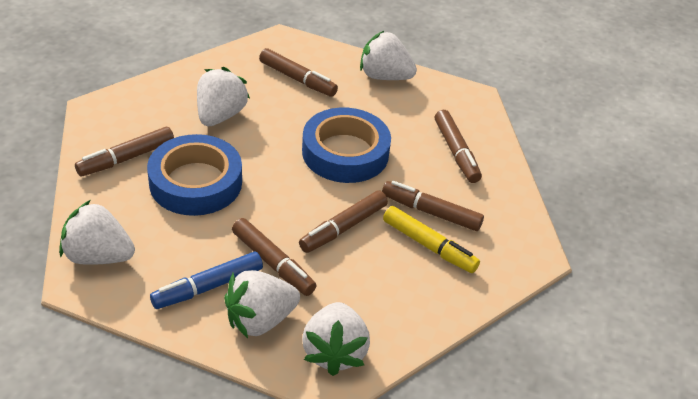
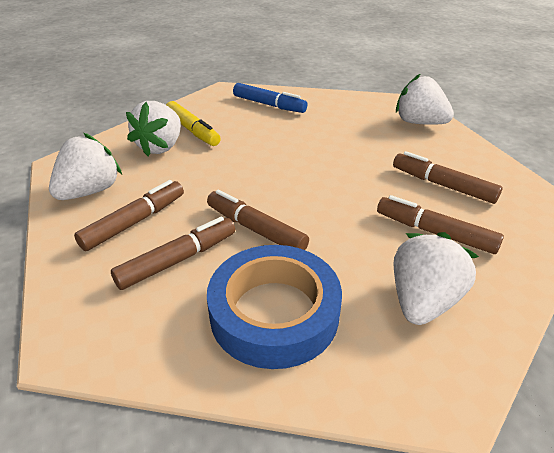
blue tape: 2 -> 1
brown marker: 6 -> 5
white strawberry: 5 -> 4

